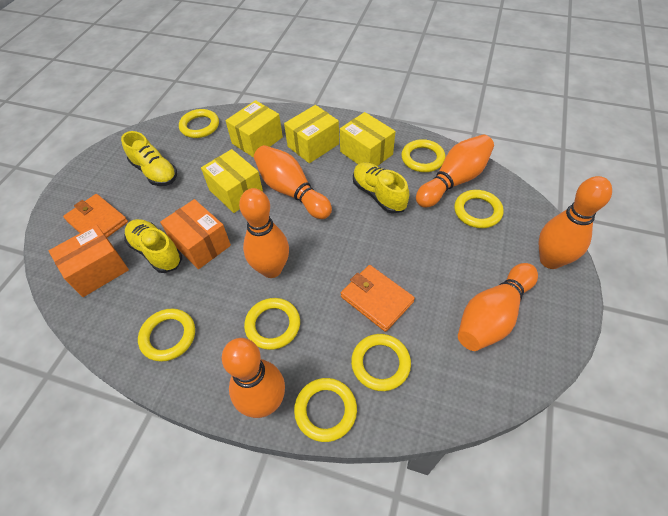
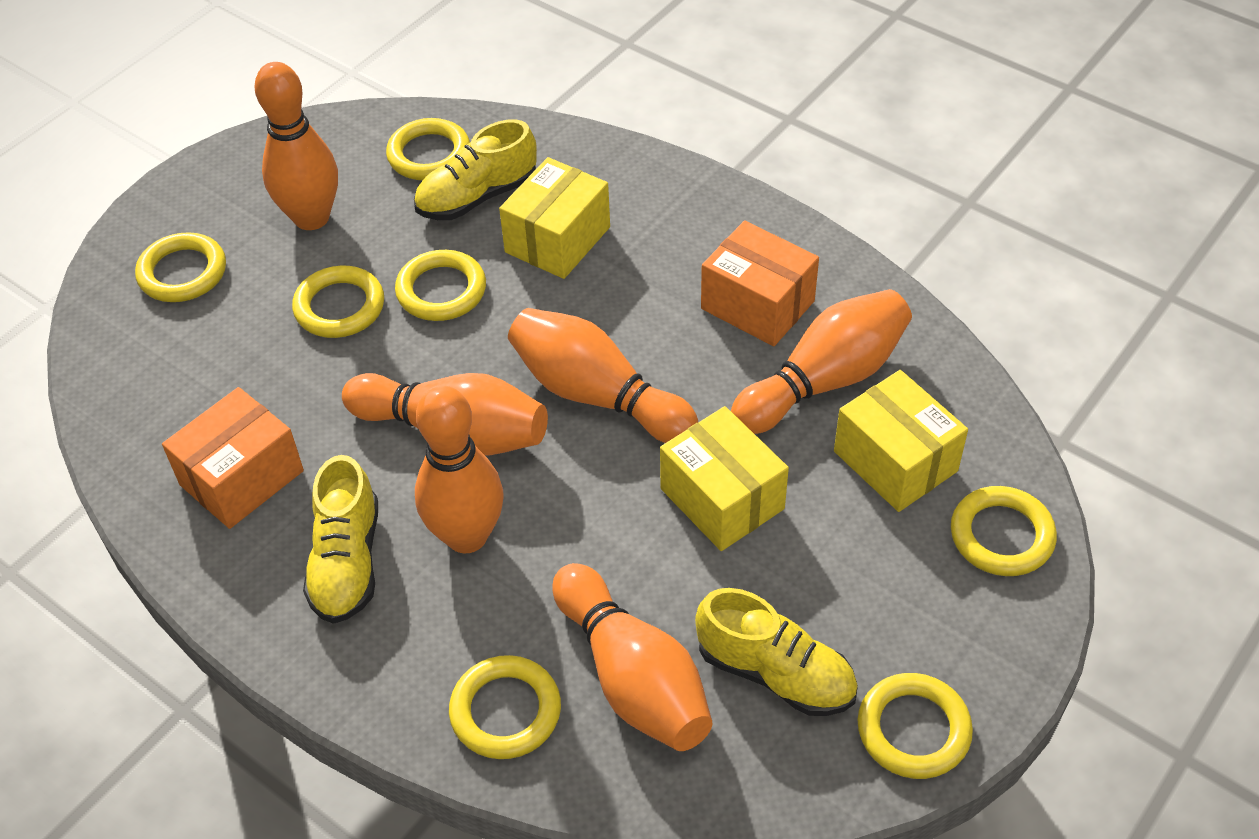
orange wallet: 2 -> 0
yellow box: 4 -> 3

